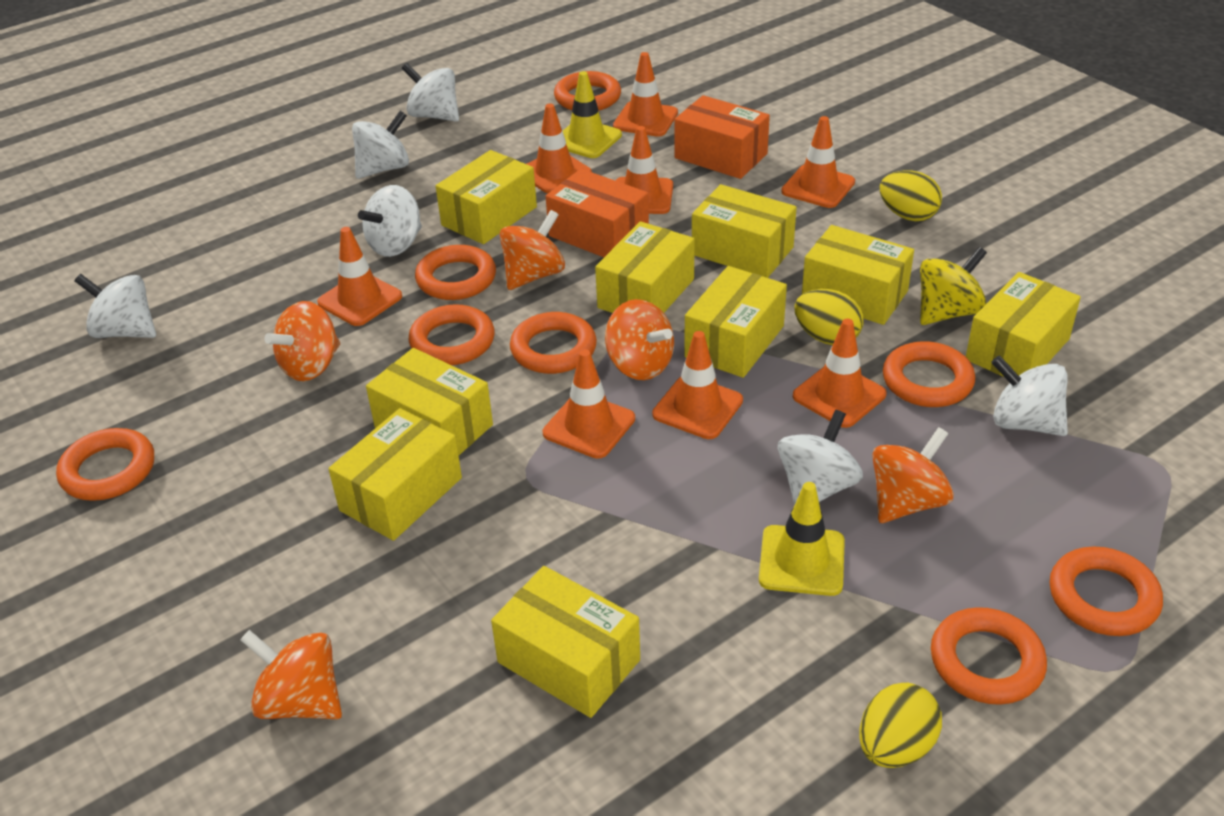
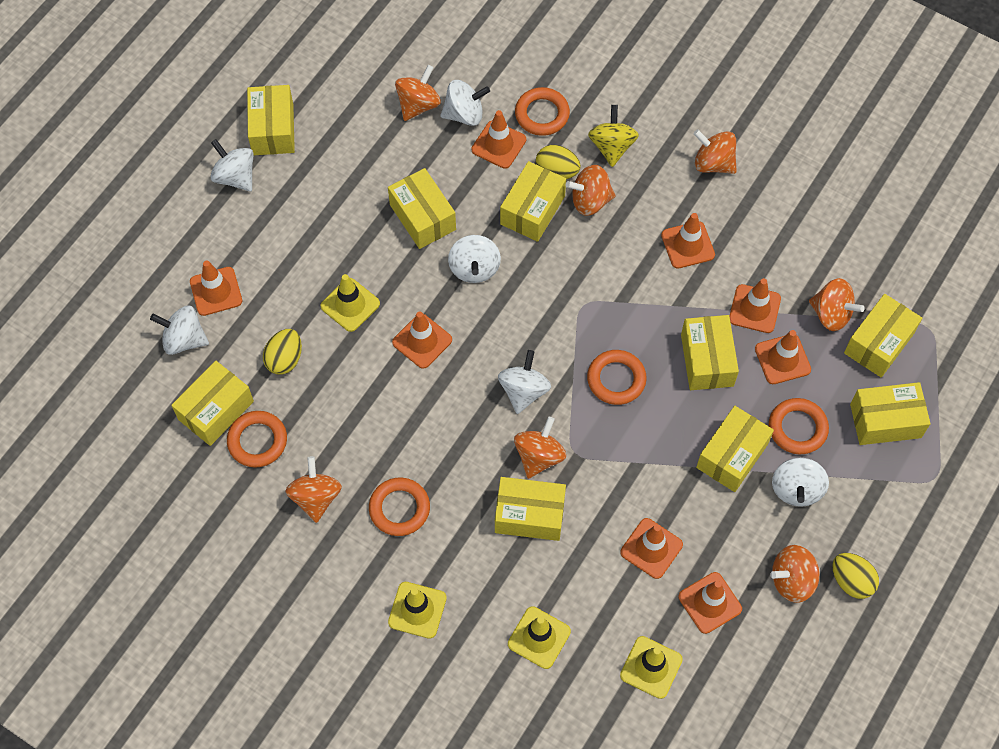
orange box: 2 -> 0
orange ring: 8 -> 5
orange spinning top: 5 -> 7
yellow traffic cone: 2 -> 4

